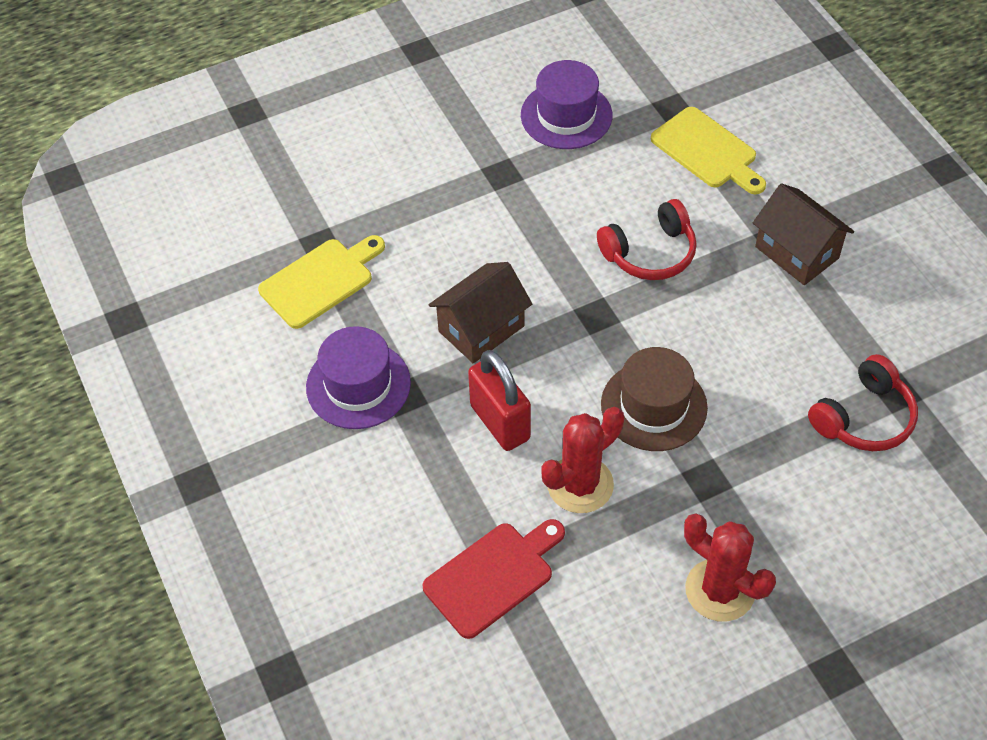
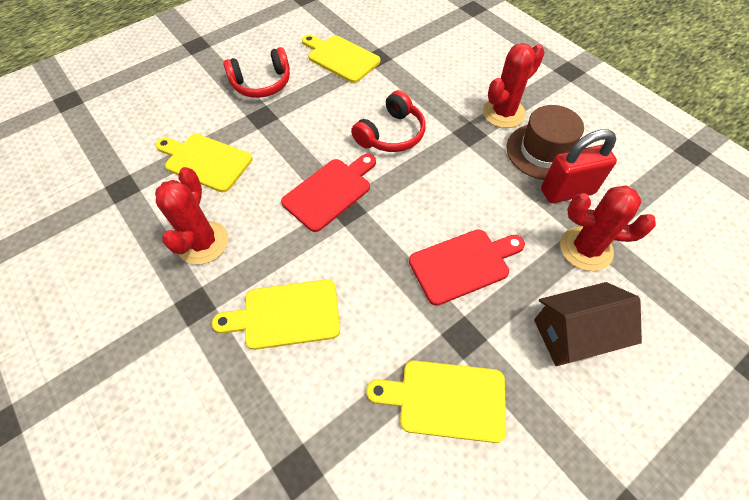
brown house: 2 -> 1
purple hat: 2 -> 0
red cactus: 2 -> 3
red cutting board: 1 -> 2
yellow cutting board: 2 -> 4

